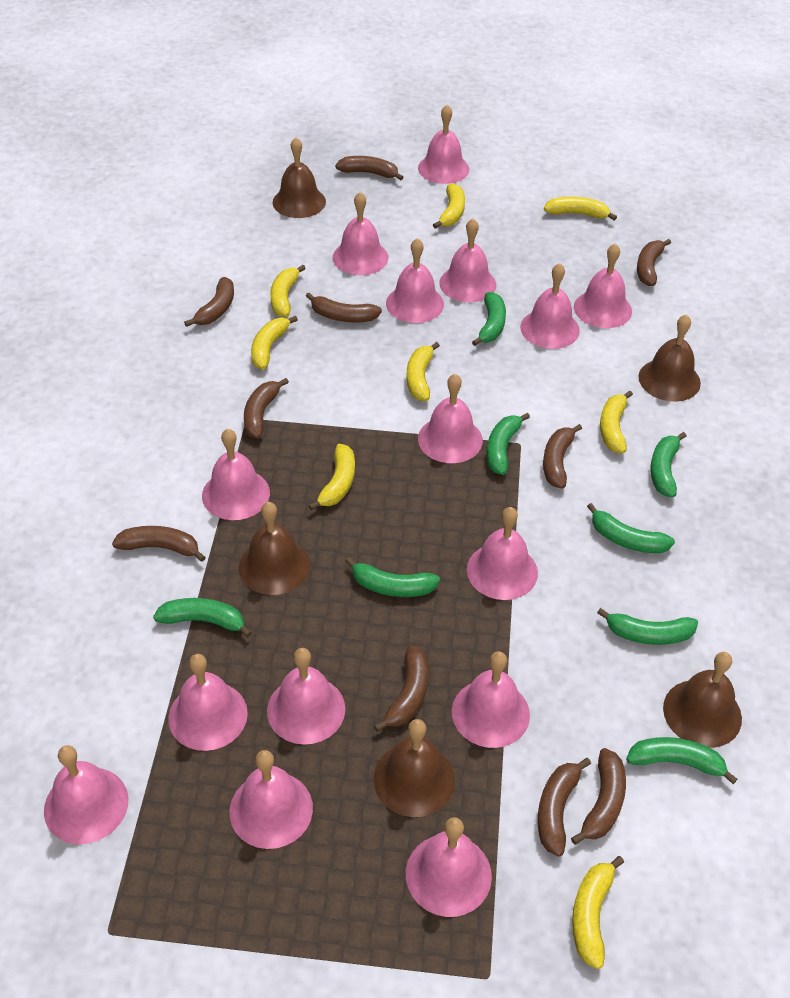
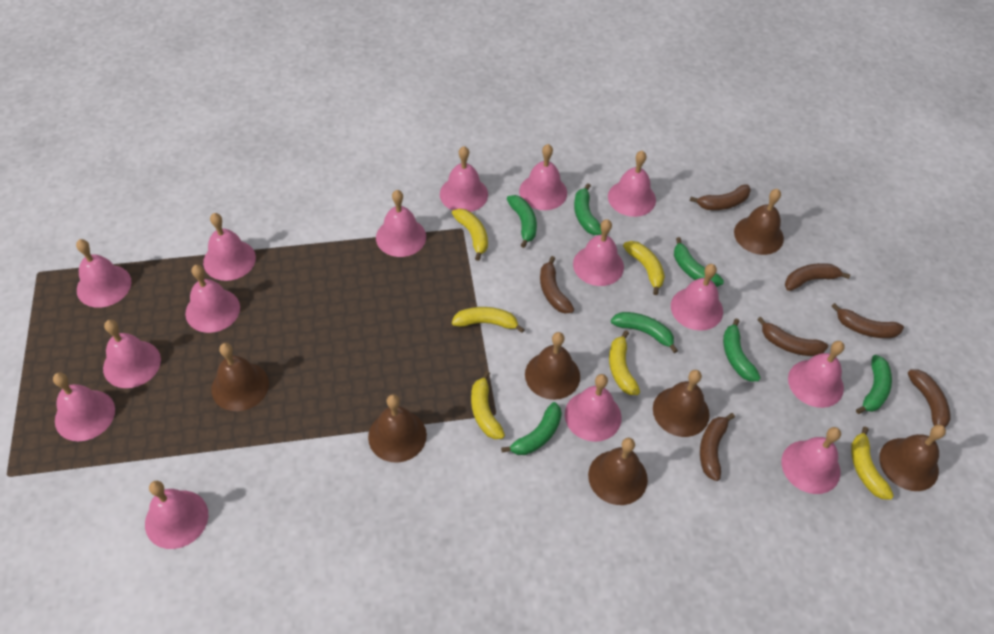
brown banana: 10 -> 7
brown bell: 5 -> 7
green banana: 8 -> 7
yellow banana: 8 -> 6

